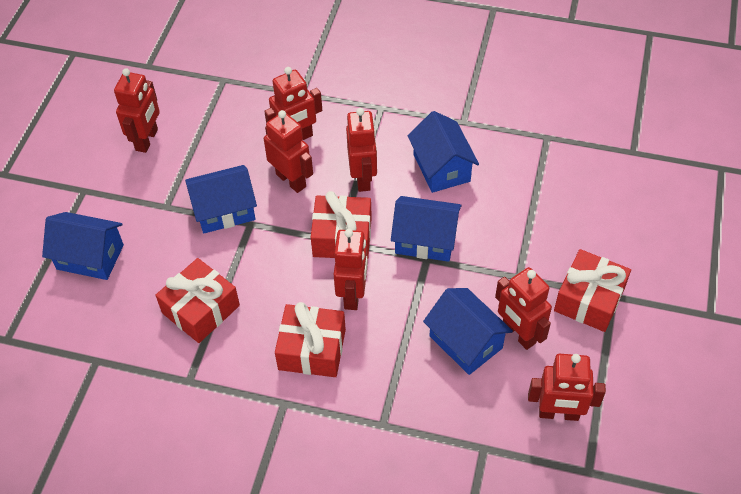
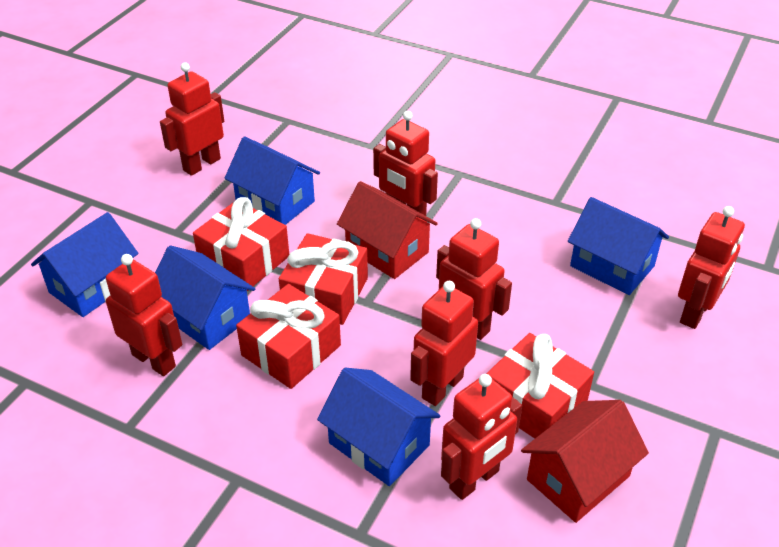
red house: 0 -> 2

